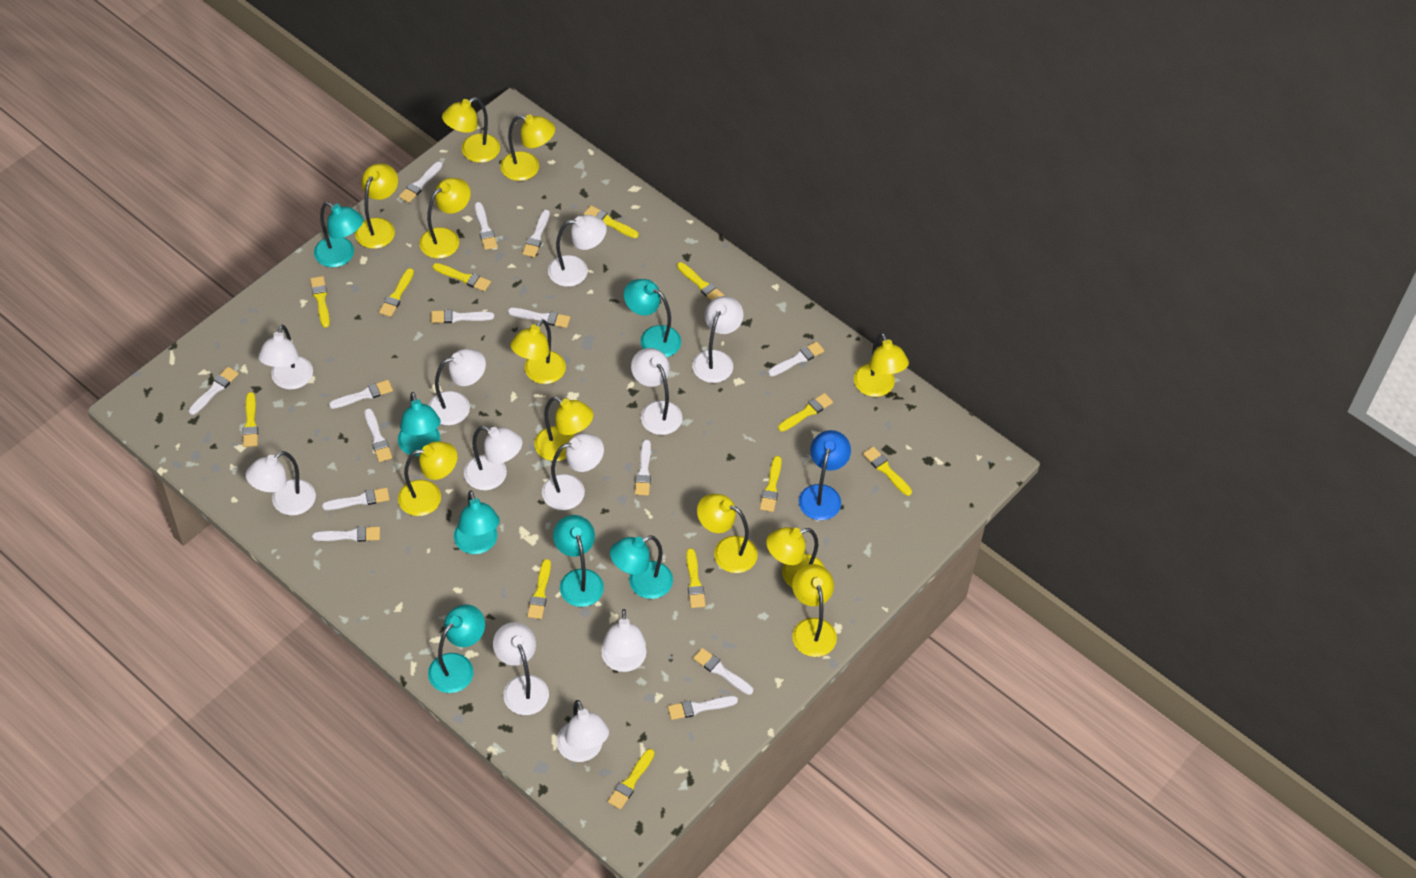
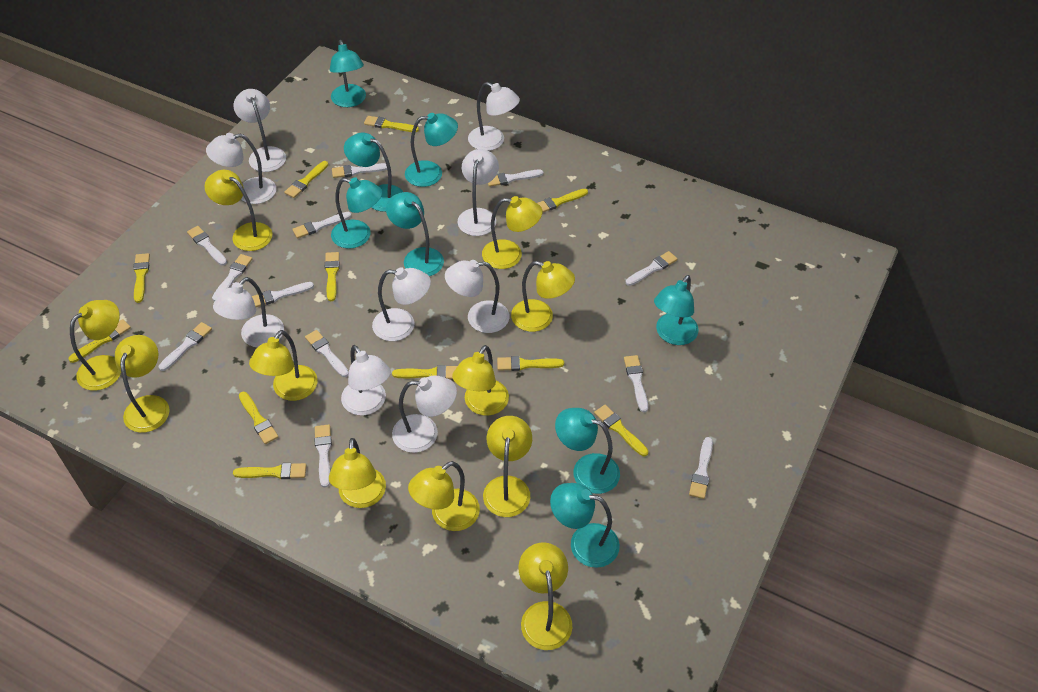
blue lamp: 1 -> 0
turquoise lamp: 7 -> 8
white brush: 14 -> 12
white lamp: 11 -> 9
yellow brush: 12 -> 11

